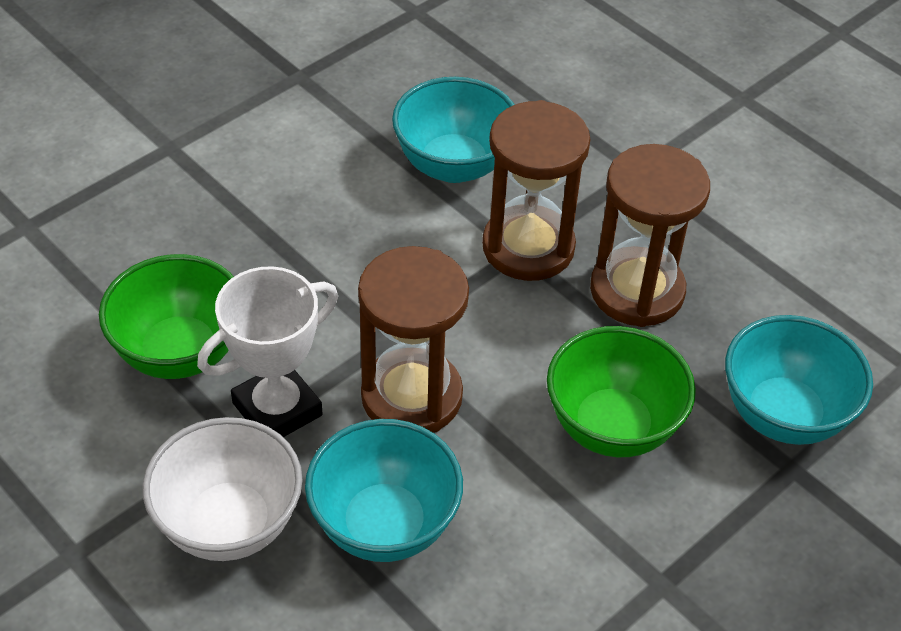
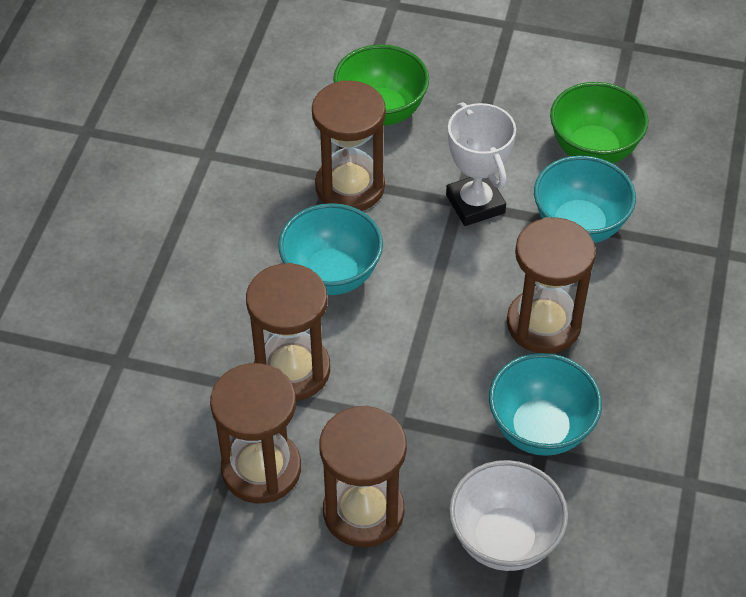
brown hourglass: 3 -> 5

